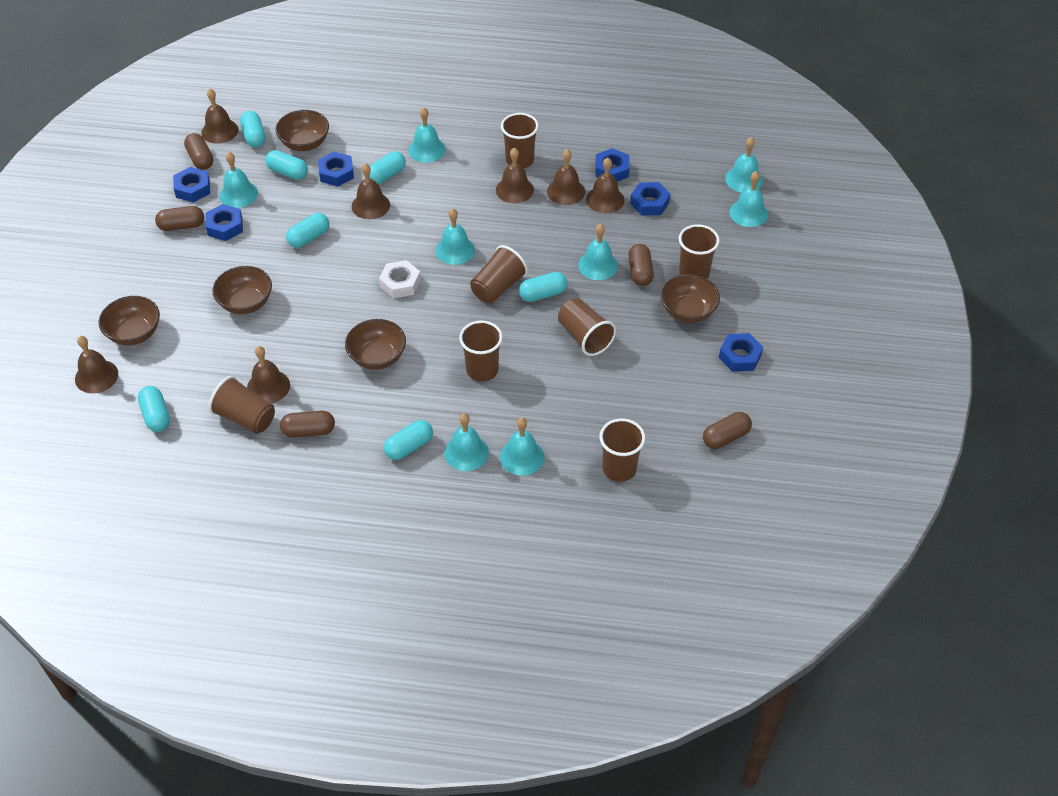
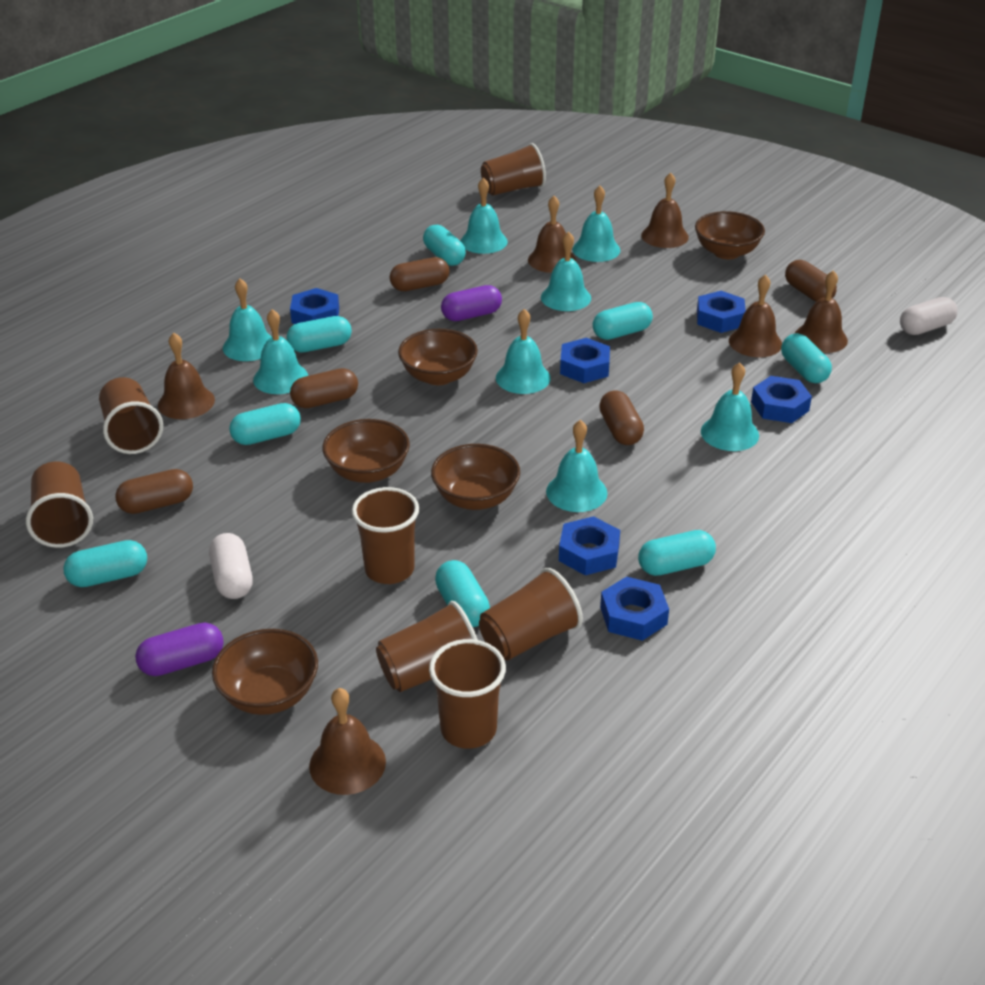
brown bell: 7 -> 6
purple capsule: 0 -> 2
turquoise capsule: 7 -> 8
white capsule: 0 -> 2
white nut: 1 -> 0

